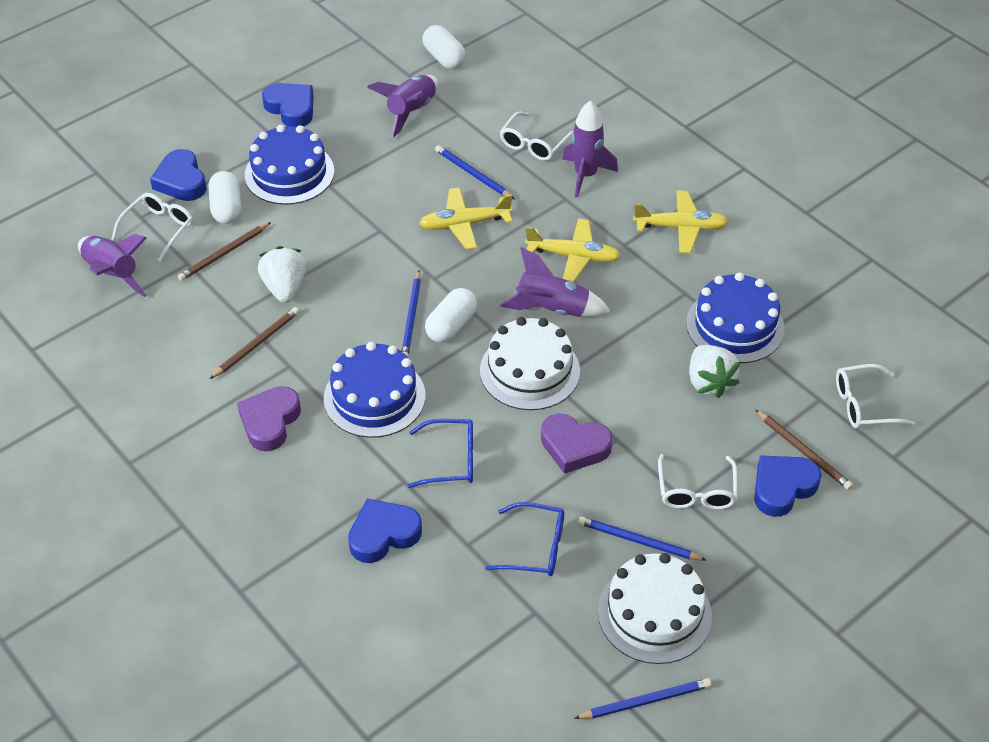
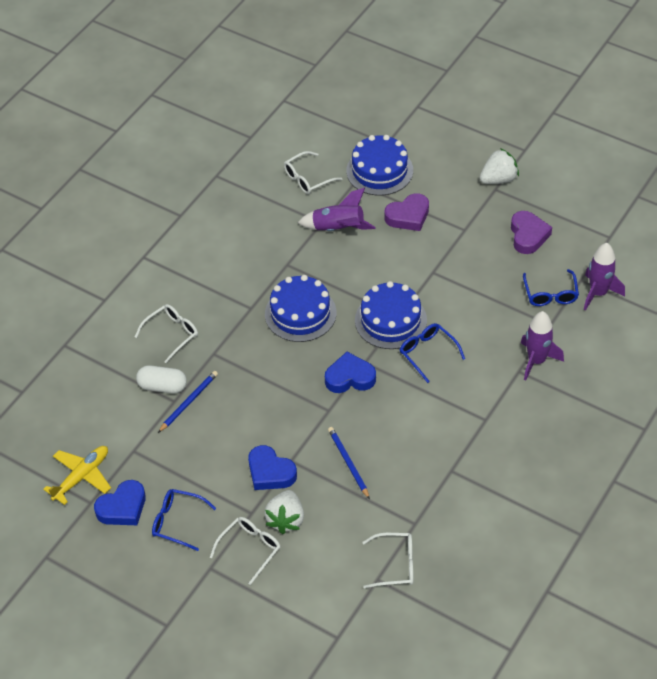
blue glasses: 2 -> 3
blue heart: 4 -> 3
blue pencil: 4 -> 2
brown pencil: 3 -> 0
purple rocket: 4 -> 3
white cake: 2 -> 0
white capsule: 3 -> 1
yellow plane: 3 -> 1

